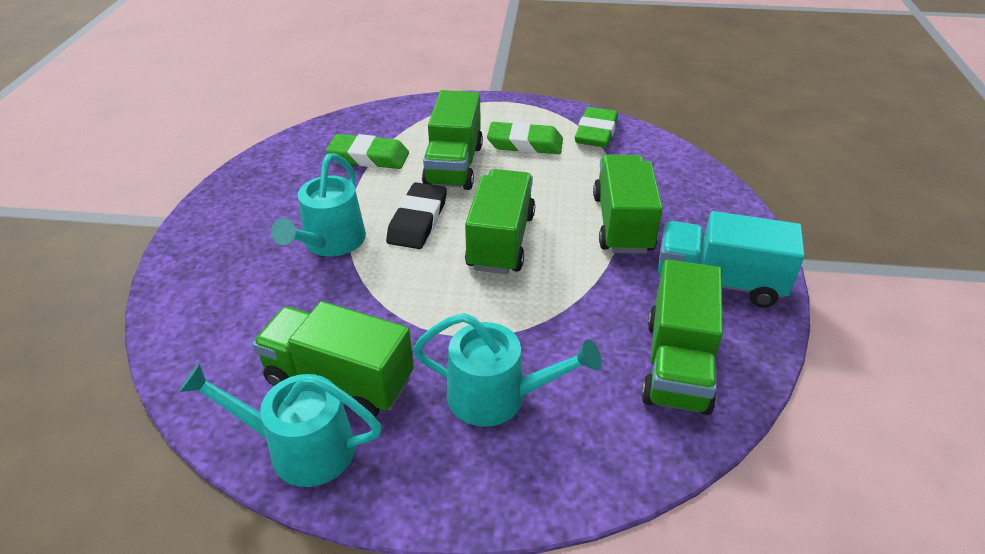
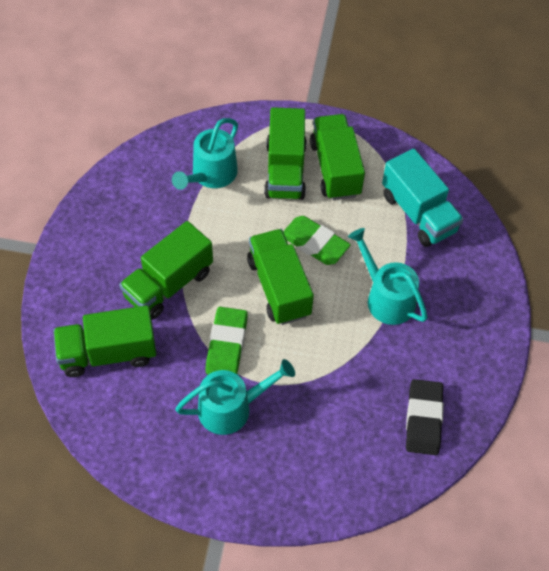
green eraser: 3 -> 2

